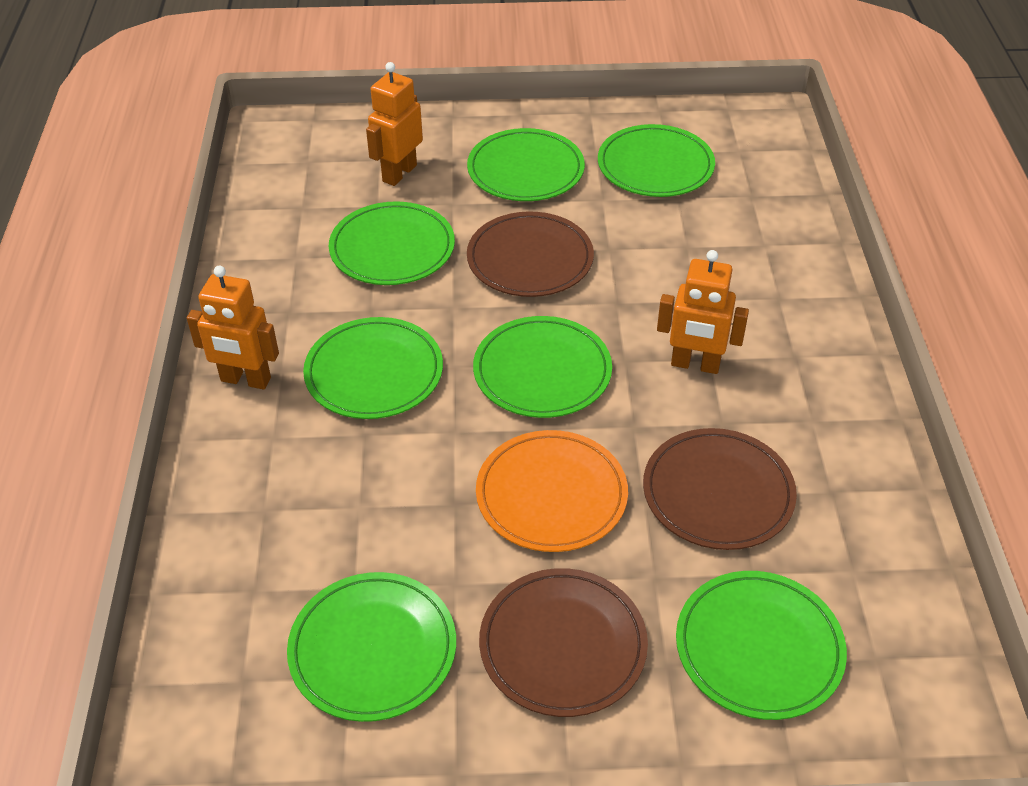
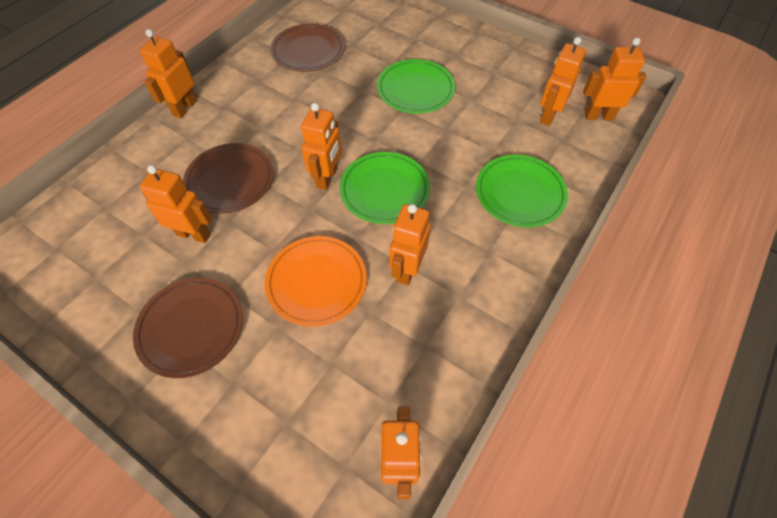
green plate: 7 -> 3
orange robot: 3 -> 7

